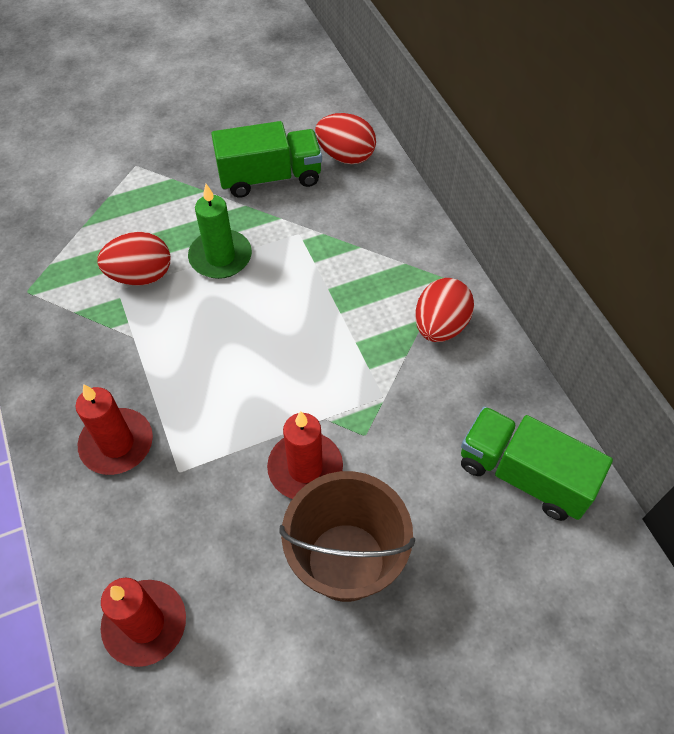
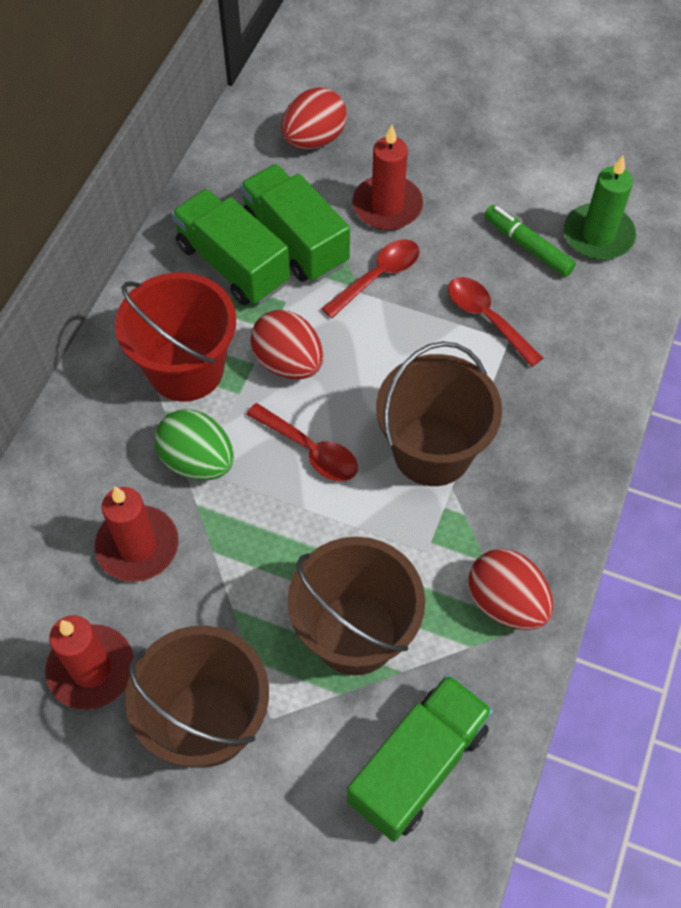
brown bucket: 1 -> 3
green egg: 0 -> 1
green marker: 0 -> 1
green truck: 2 -> 3
red bucket: 0 -> 1
red spoon: 0 -> 3

